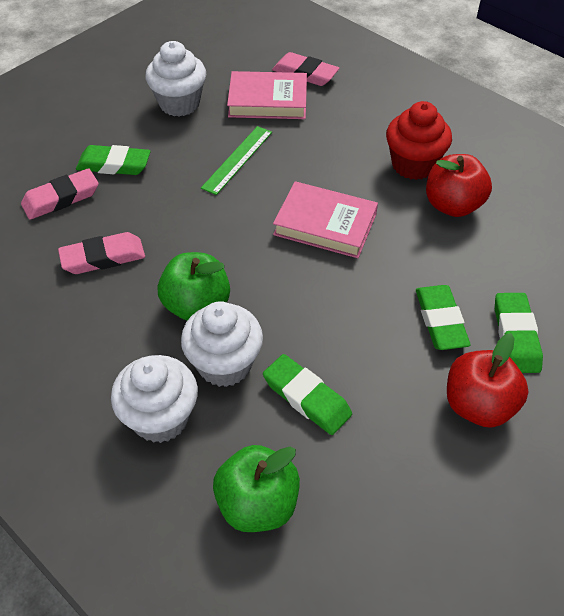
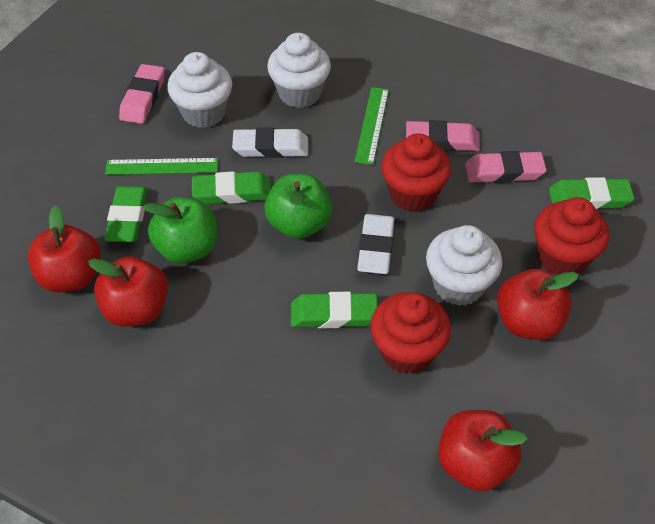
green ruler: 1 -> 2
pink book: 2 -> 0
red apple: 2 -> 4
red cupcake: 1 -> 3
white eraser: 0 -> 2

